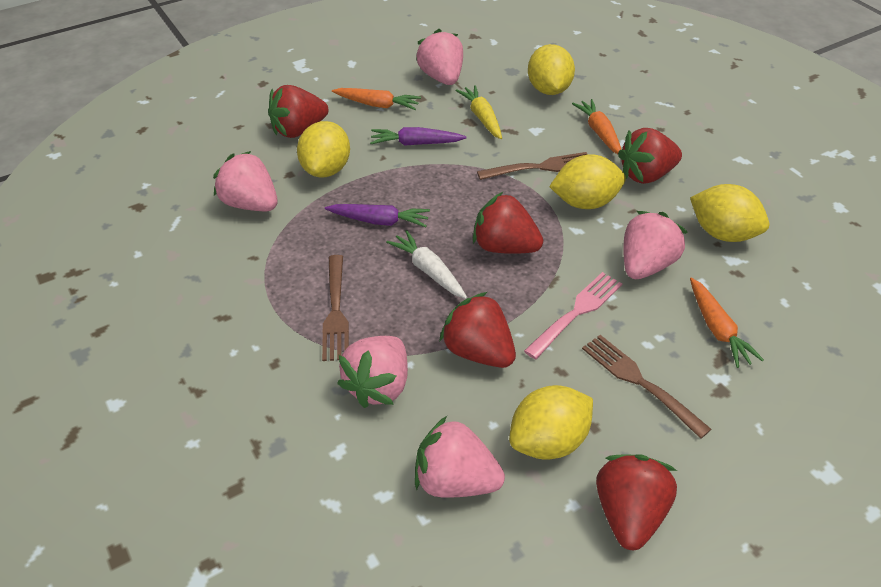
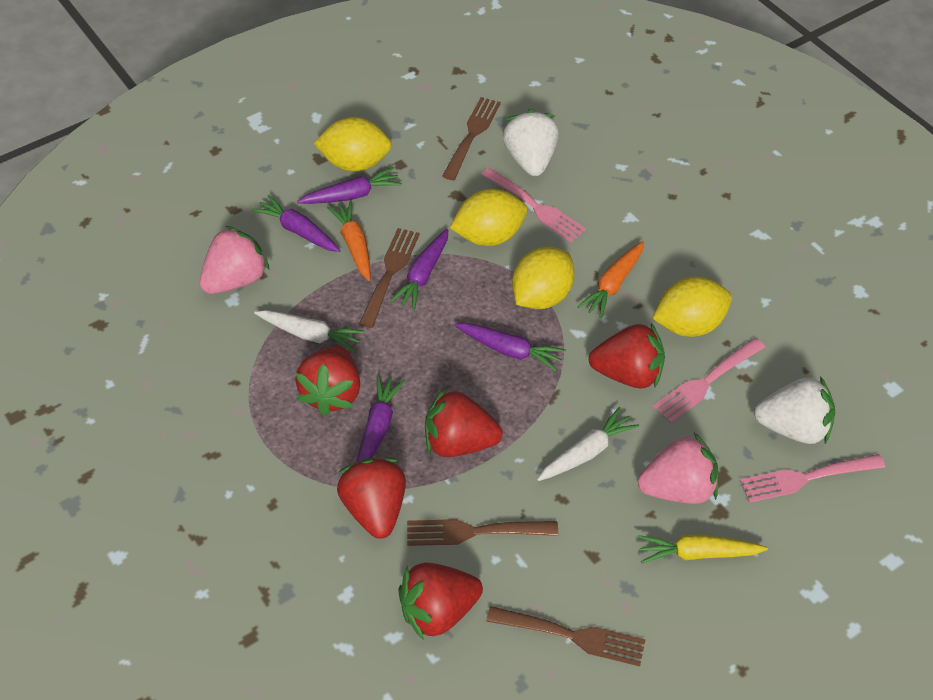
brown fork: 3 -> 4
orange carrot: 3 -> 2
pink fork: 1 -> 3
pink strawberry: 5 -> 2
purple carrot: 2 -> 5
white carrot: 1 -> 2
white strawberry: 0 -> 2
yellow lemon: 5 -> 4

